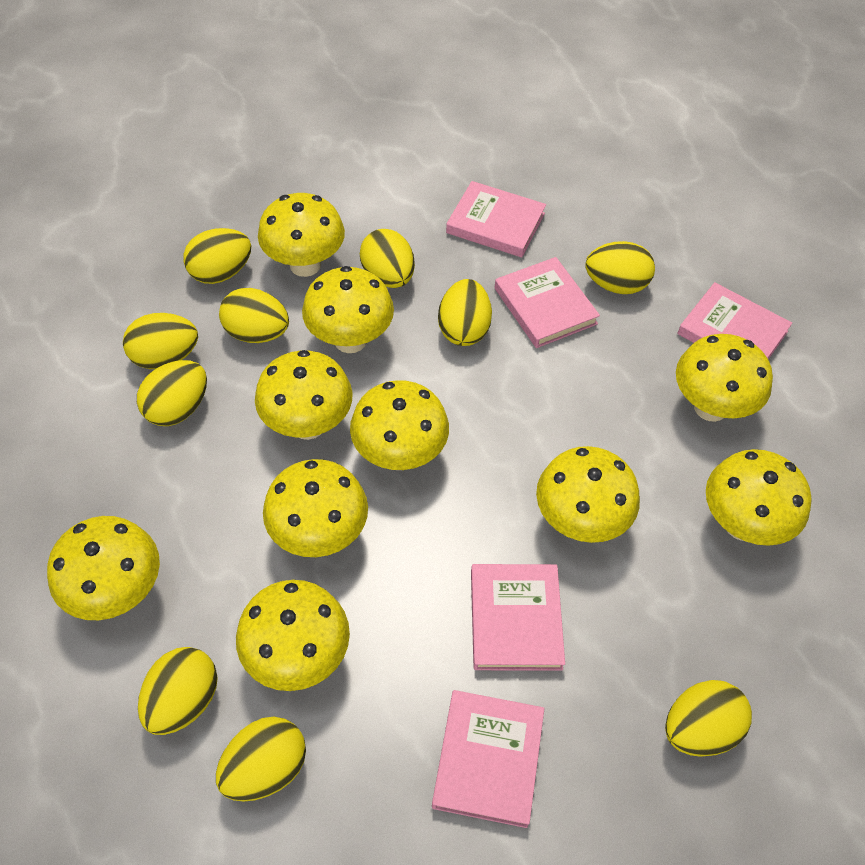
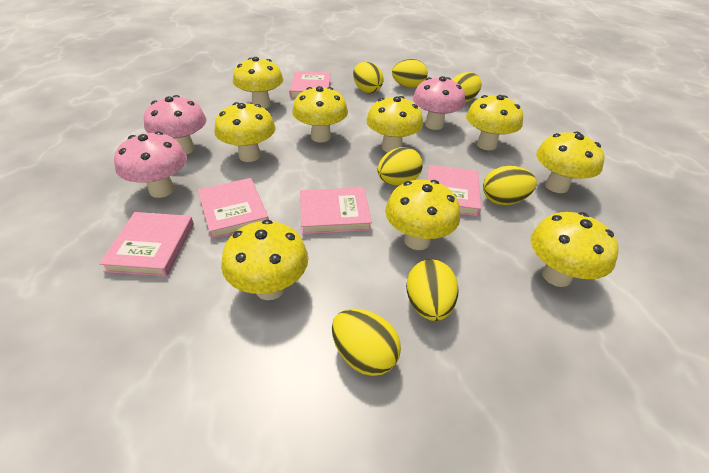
pink mushroom: 0 -> 3
yellow egg: 10 -> 7
yellow mushroom: 10 -> 9

